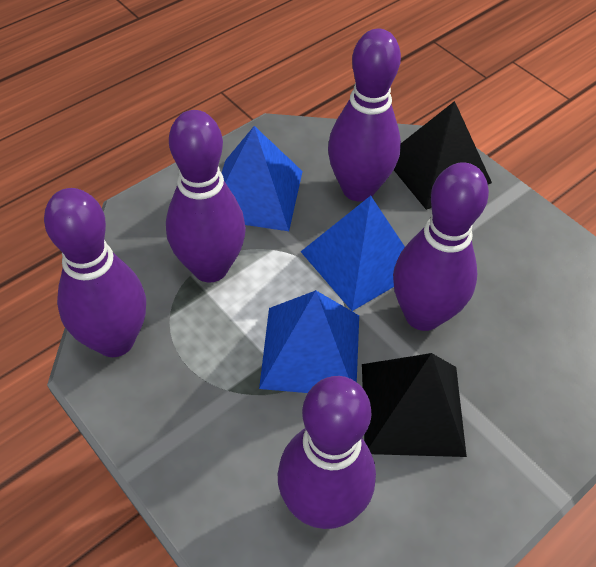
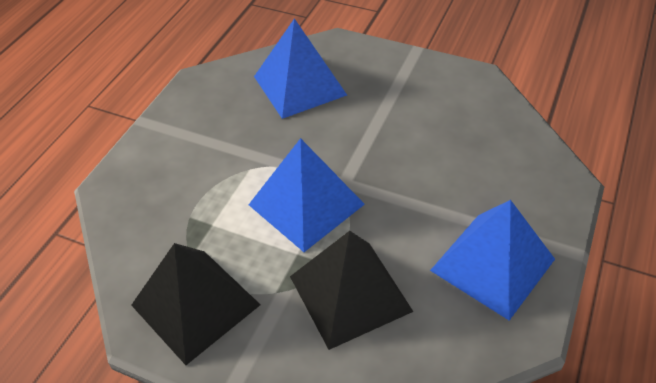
purple bowling pin: 5 -> 0

